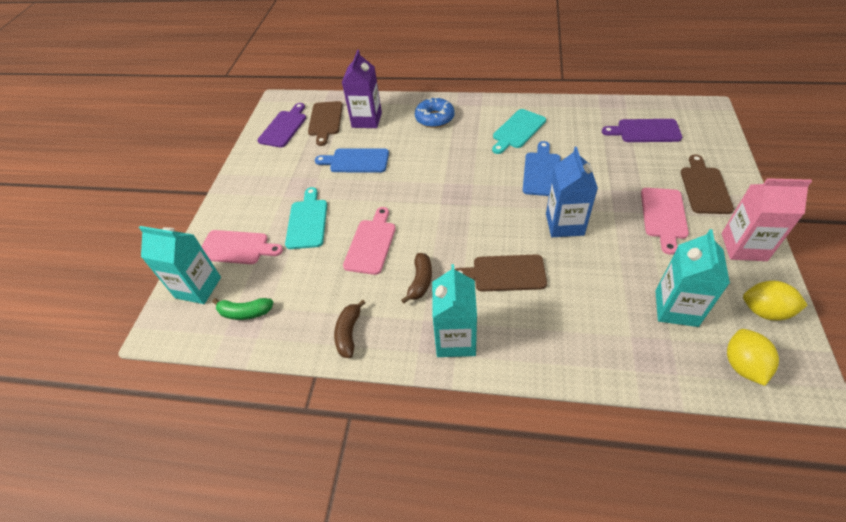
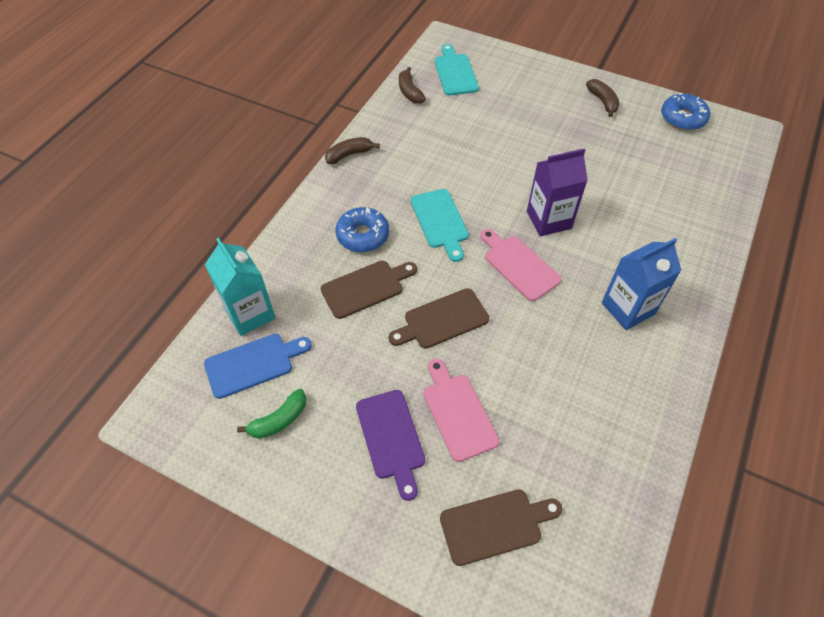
blue cutting board: 2 -> 1
blue donut: 1 -> 2
brown banana: 2 -> 3
pink carton: 1 -> 0
pink cutting board: 3 -> 2
purple cutting board: 2 -> 1
turquoise carton: 3 -> 1
yellow lemon: 2 -> 0

